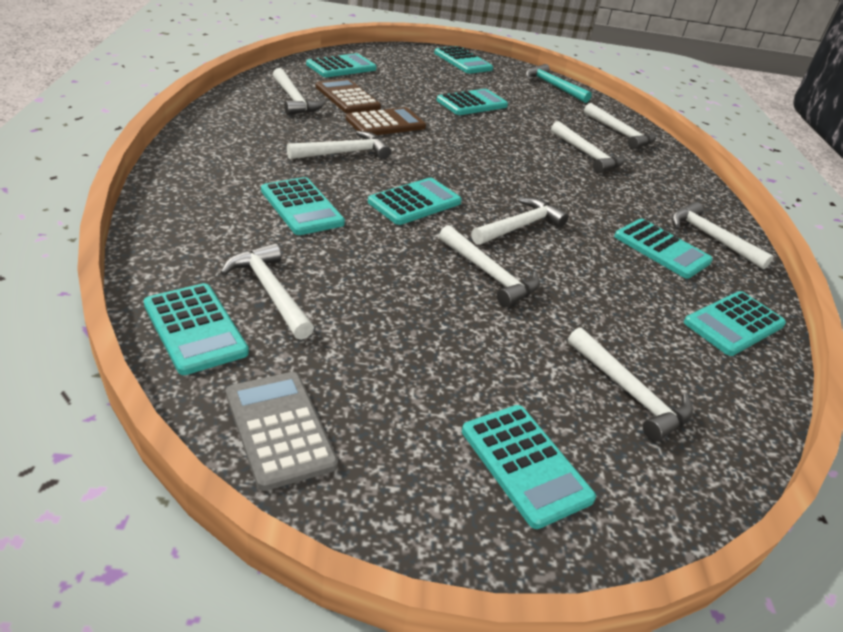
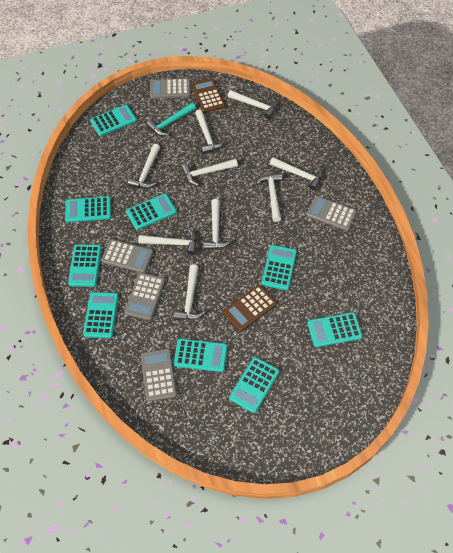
grey calculator: 1 -> 5

